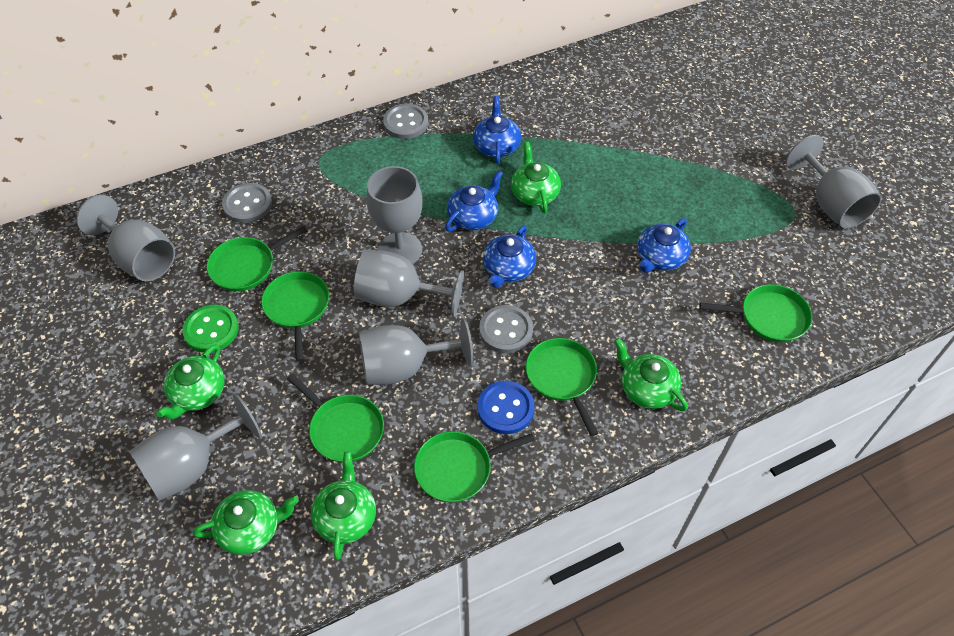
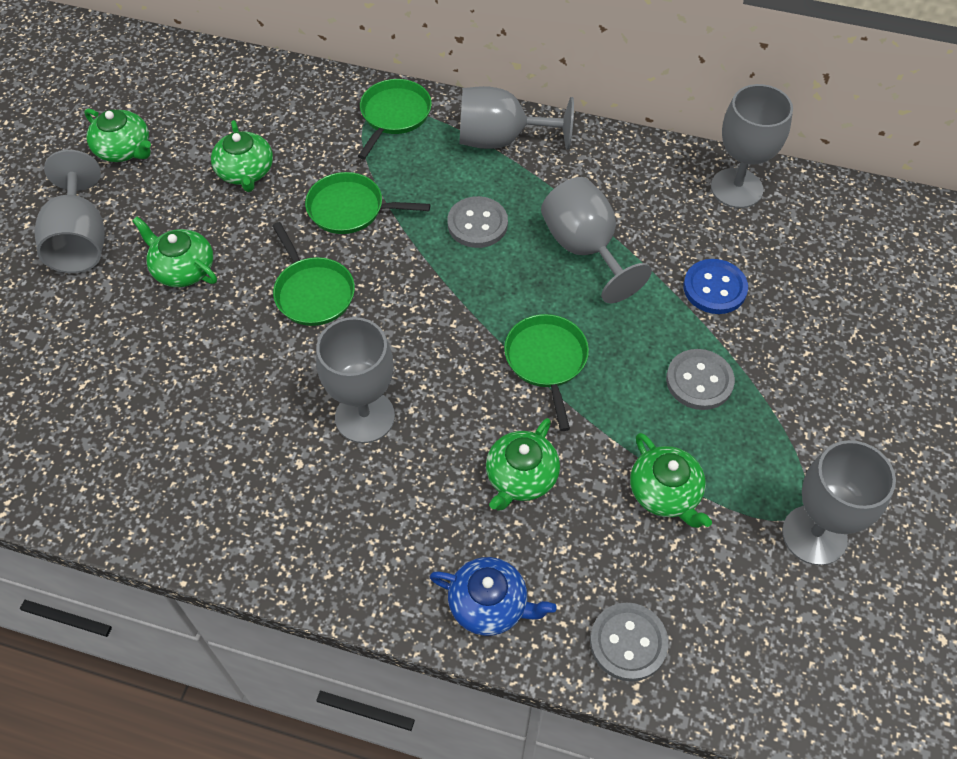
blue teapot: 4 -> 1
green button: 1 -> 0
green pan: 6 -> 4

